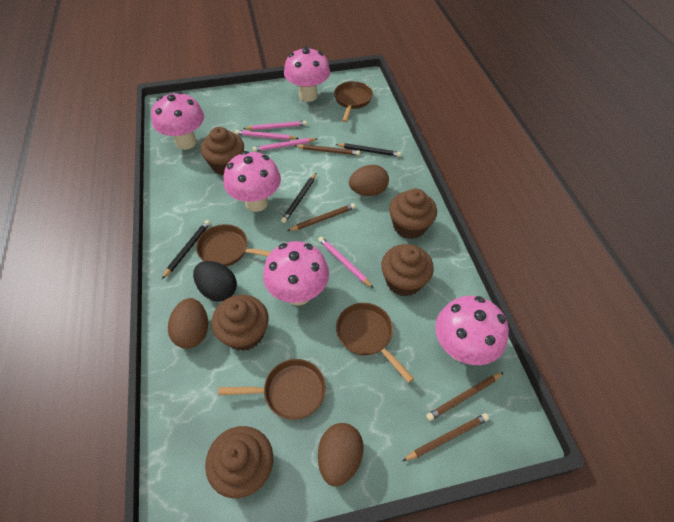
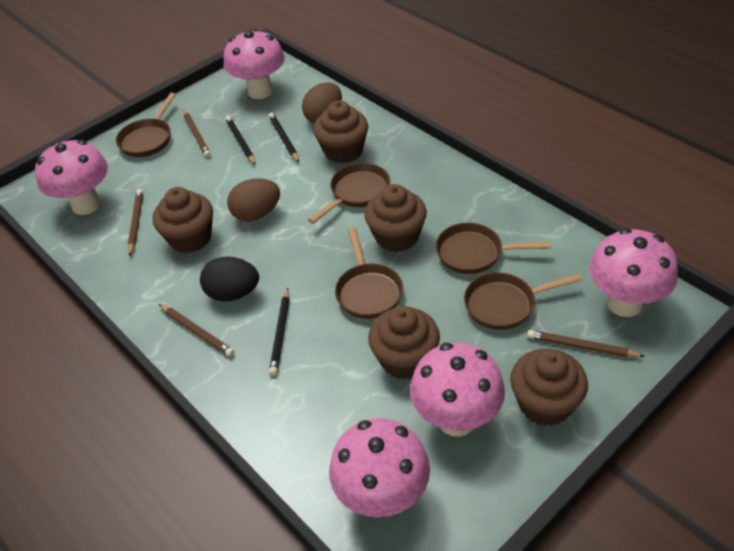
brown egg: 3 -> 2
brown pan: 4 -> 5
pink pencil: 4 -> 0

